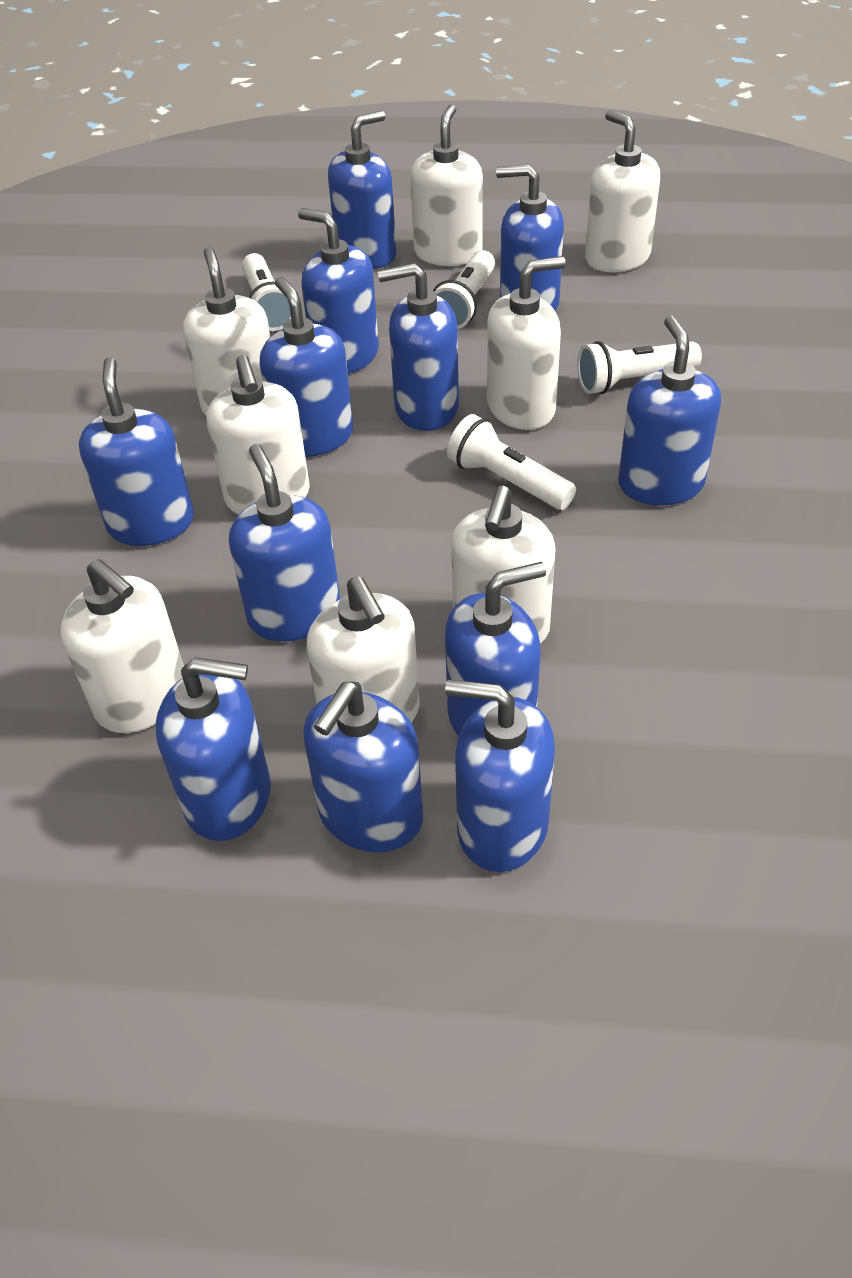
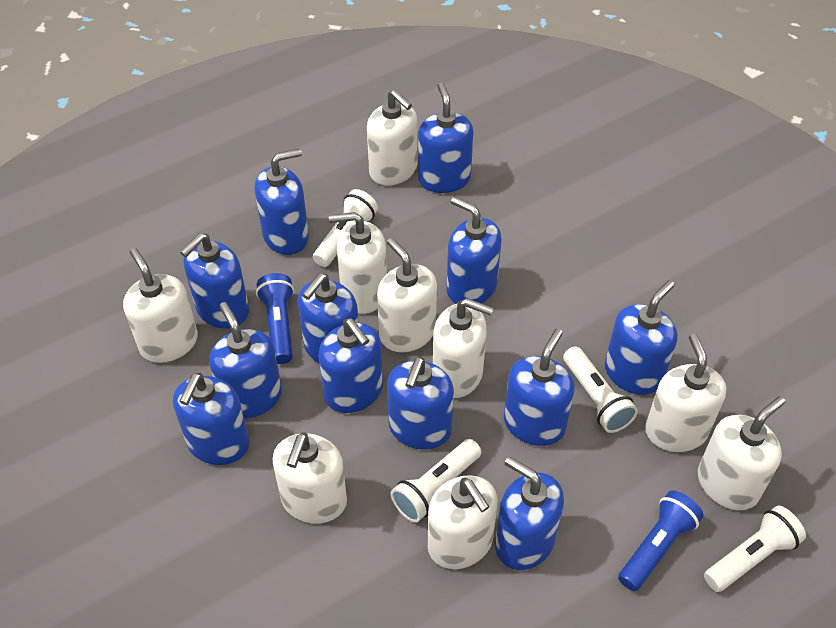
blue flashlight: 0 -> 2
white soap dispenser: 8 -> 9

